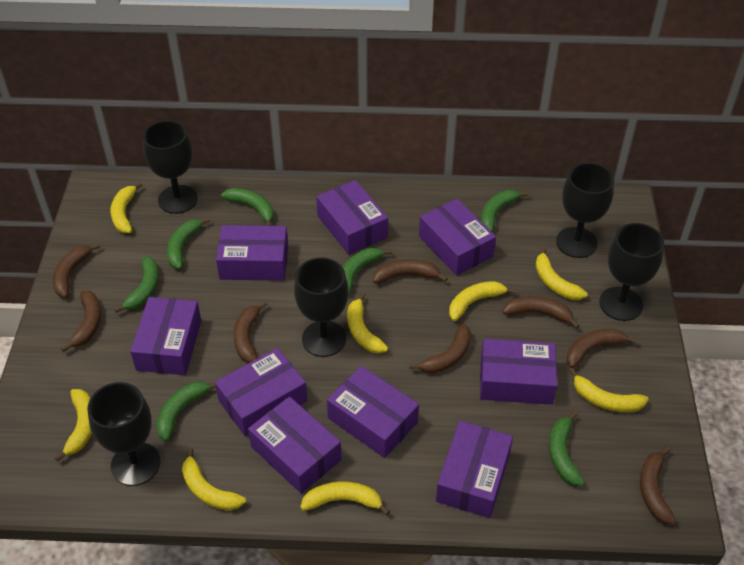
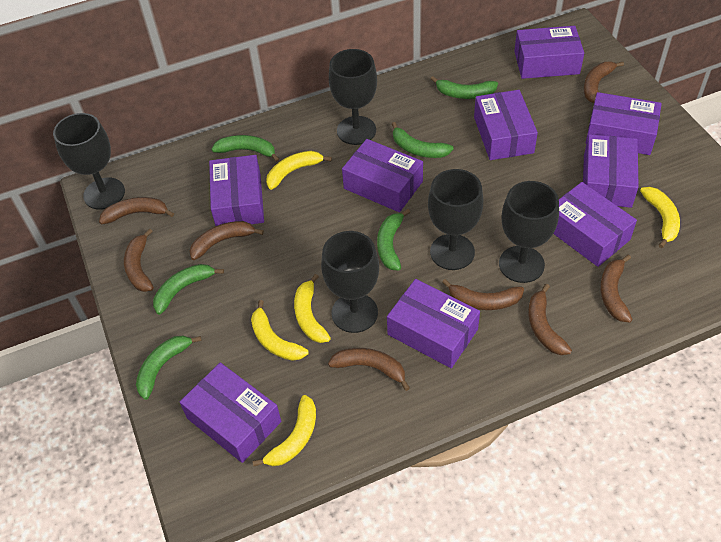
green banana: 7 -> 6
yellow banana: 8 -> 5

